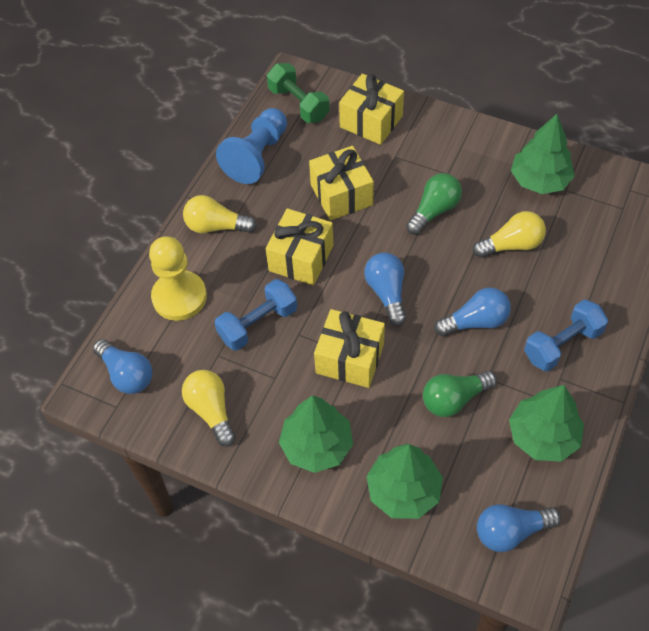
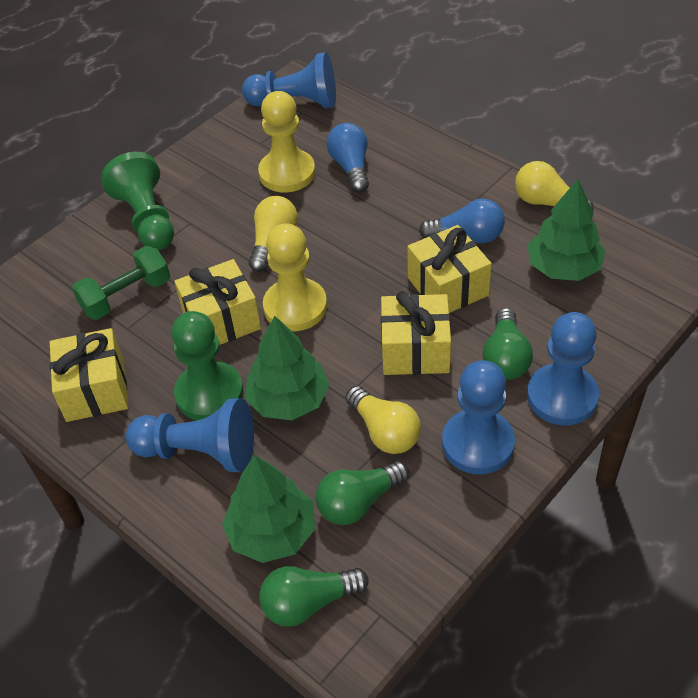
blue dumbbell: 2 -> 0
blue light bulb: 4 -> 2
blue pawn: 1 -> 4
green light bulb: 2 -> 3
green pawn: 0 -> 2
green tree: 4 -> 3
yellow pawn: 1 -> 2

